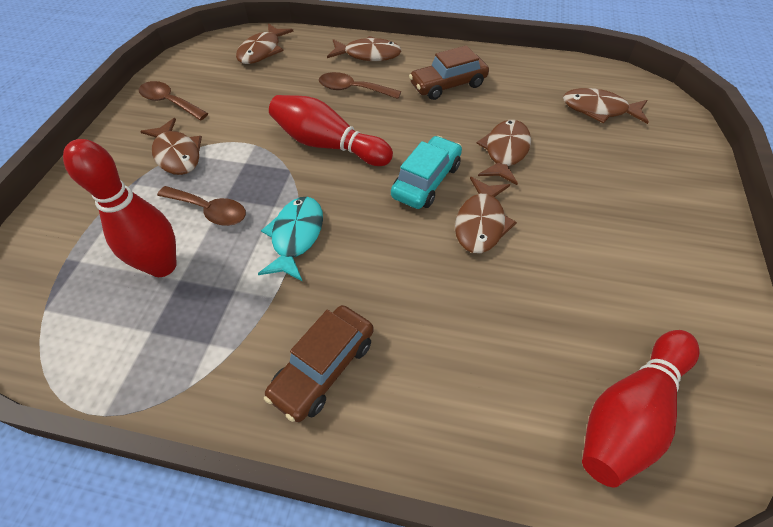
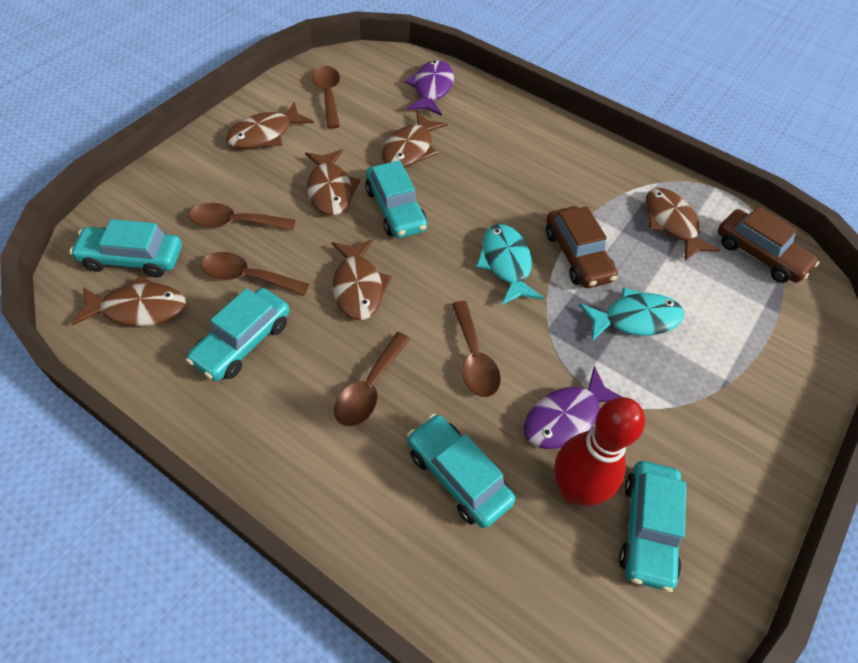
brown spoon: 3 -> 5
purple fish: 0 -> 2
red bowling pin: 3 -> 1
turquoise car: 1 -> 5
turquoise fish: 1 -> 2

